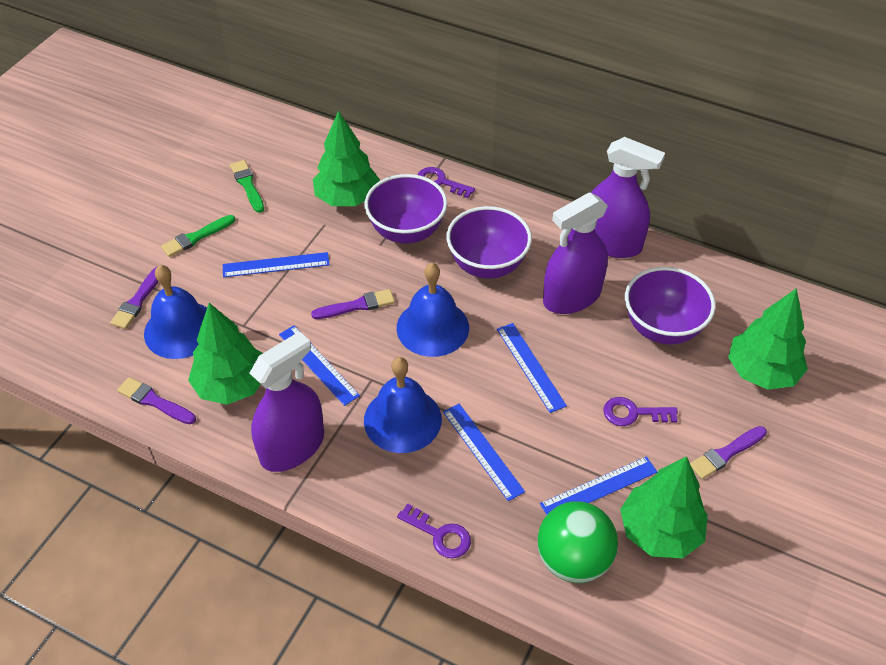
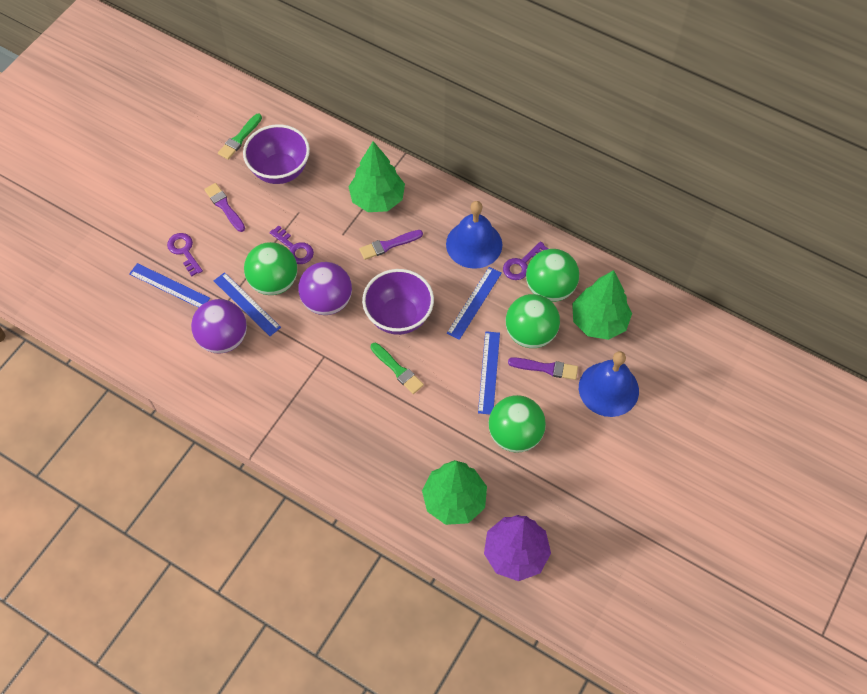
blue bell: 3 -> 2
blue ruler: 5 -> 4
green ball: 1 -> 4
green tree: 4 -> 3
purple ball: 0 -> 2
purple bowl: 3 -> 2
purple brush: 4 -> 3
purple spray bottle: 3 -> 0
purple tree: 0 -> 1

